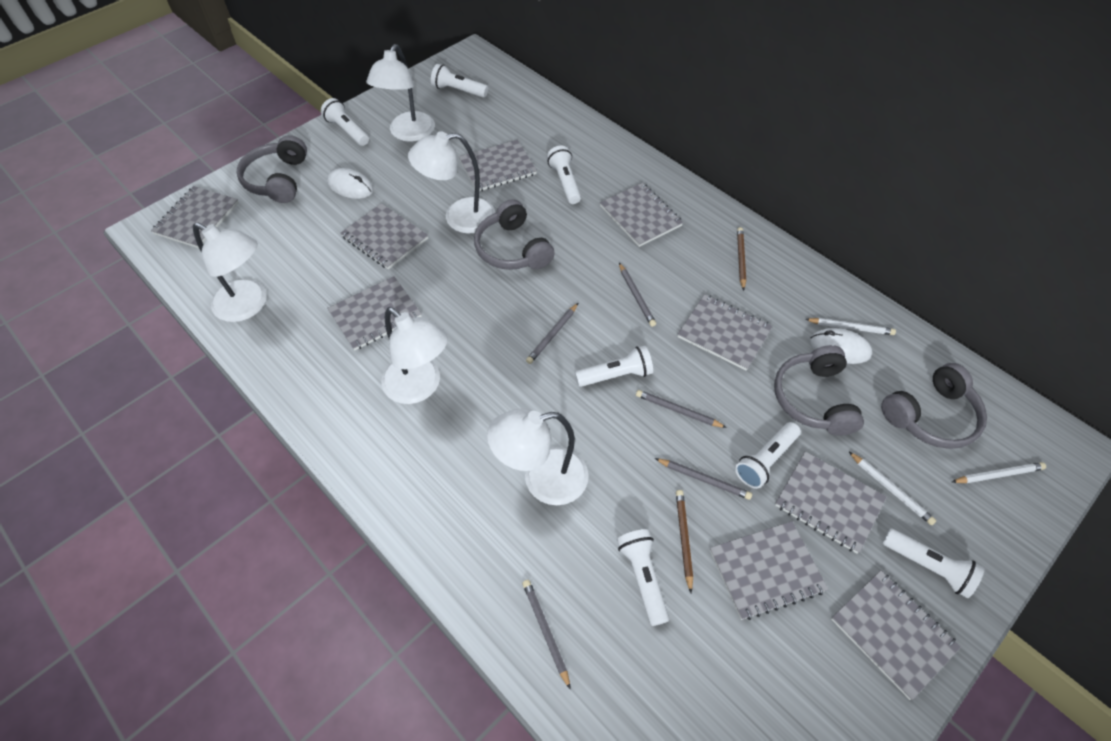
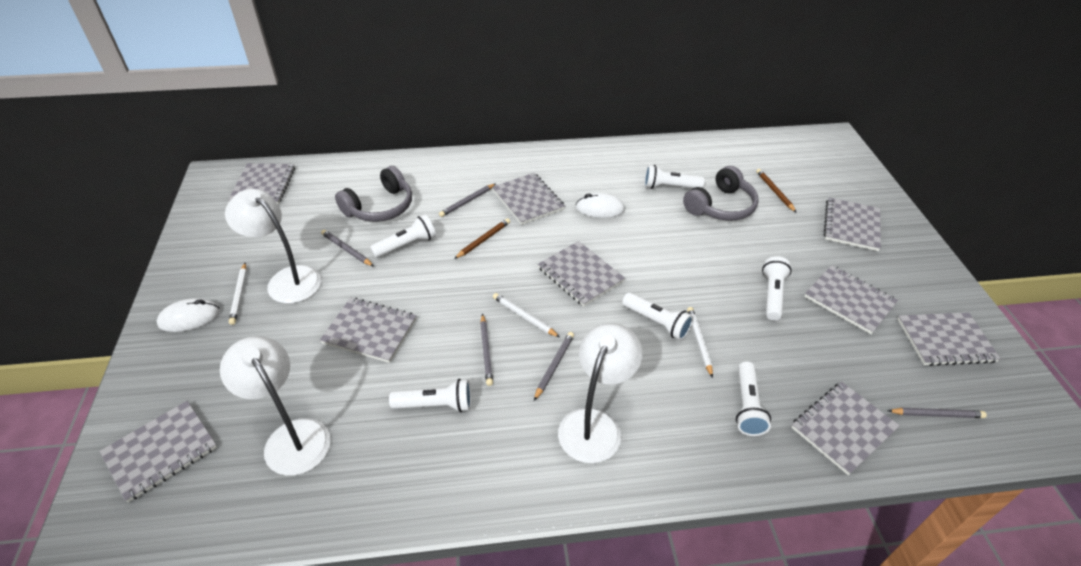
grey headphones: 4 -> 2
white flashlight: 7 -> 6
white lamp: 5 -> 3

